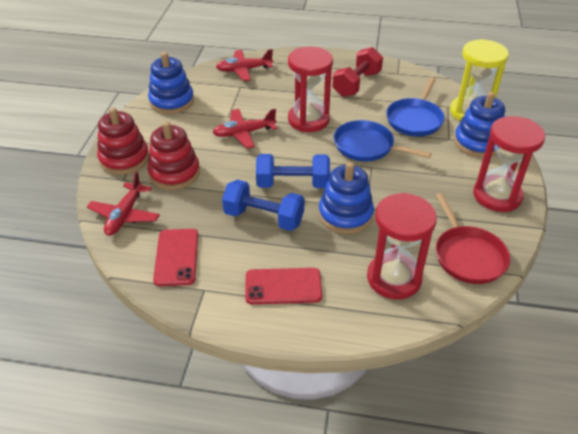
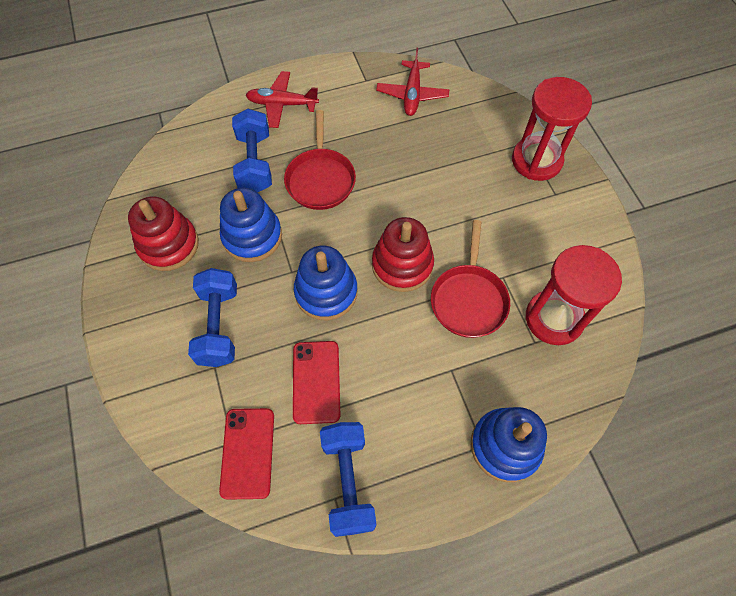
blue dumbbell: 2 -> 3
blue pan: 2 -> 0
red dumbbell: 1 -> 0
red hourglass: 3 -> 2
red pan: 1 -> 2
red plane: 3 -> 2
yellow hourglass: 1 -> 0

